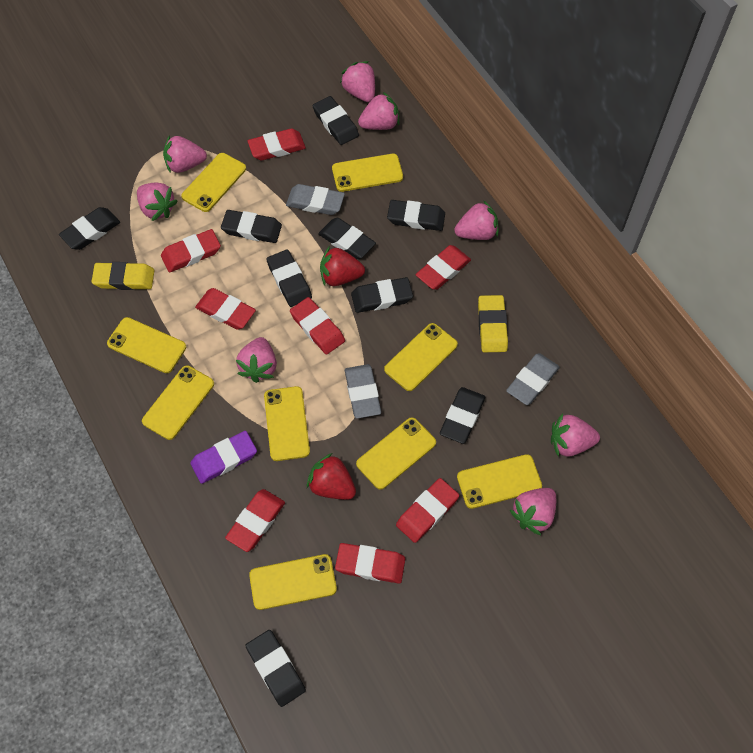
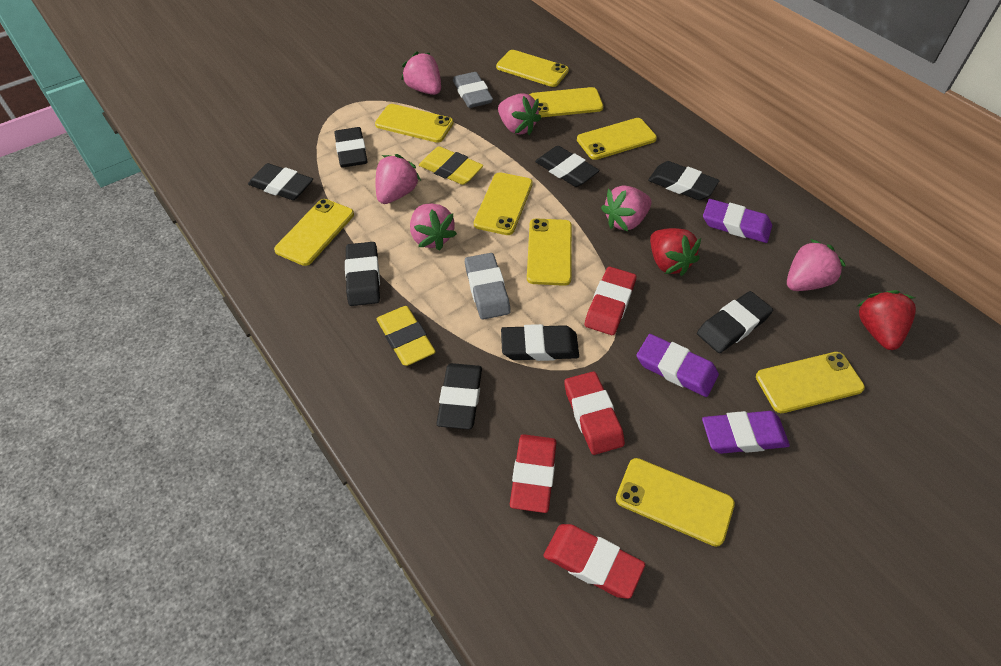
black eraser: 9 -> 8
grey eraser: 3 -> 2
pink strawberry: 8 -> 6
purple eraser: 1 -> 3
red eraser: 8 -> 4

